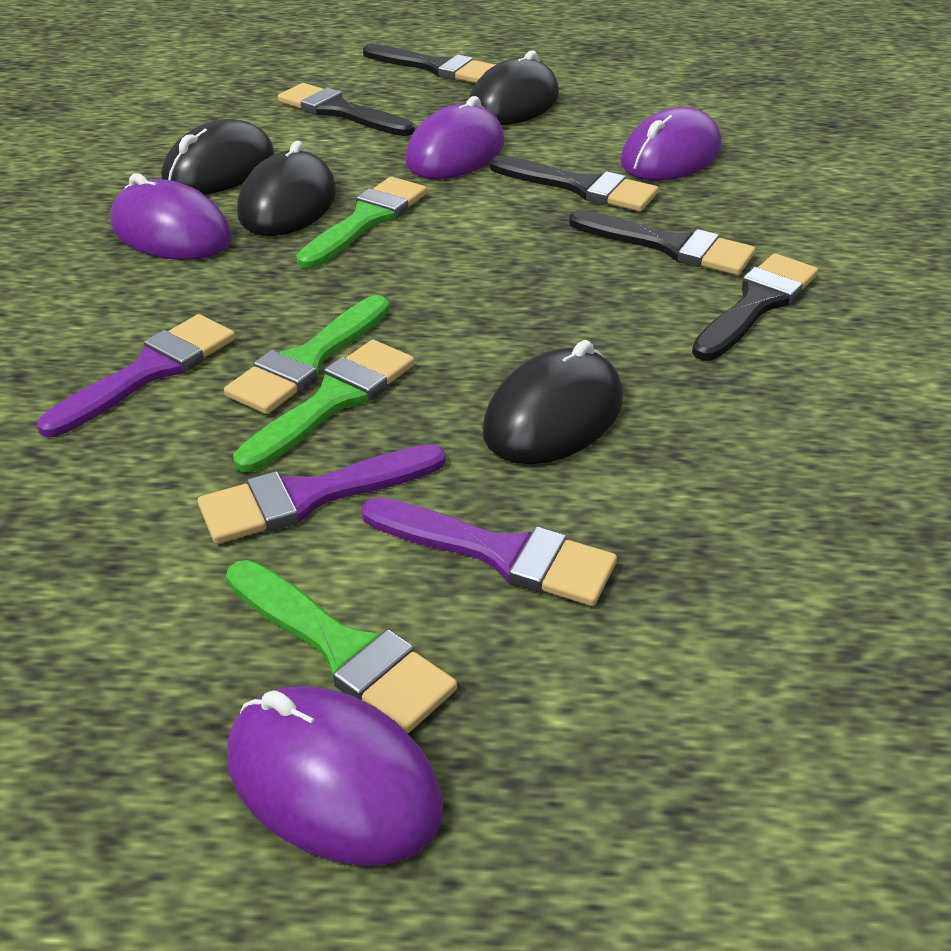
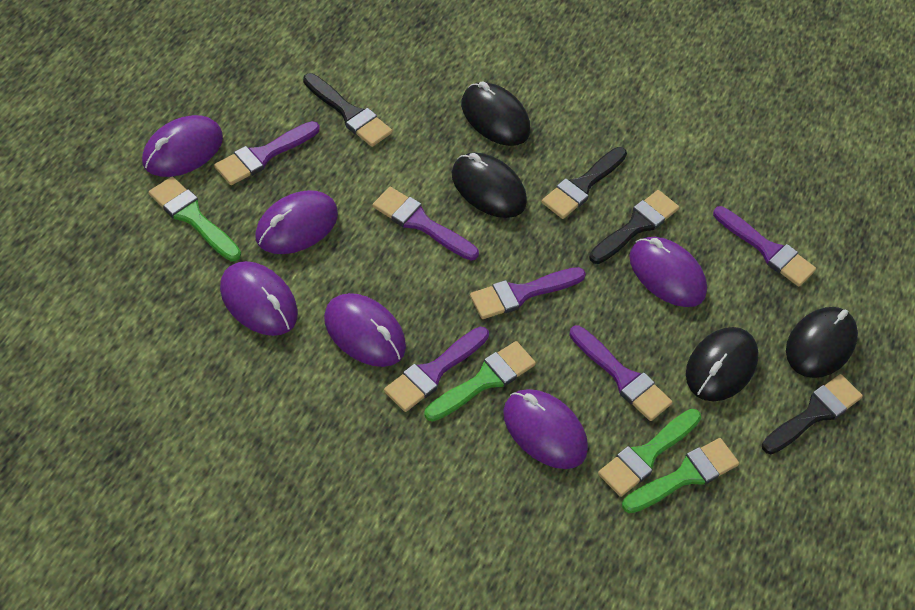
black brush: 5 -> 4
purple brush: 3 -> 6
purple mouse: 4 -> 6

